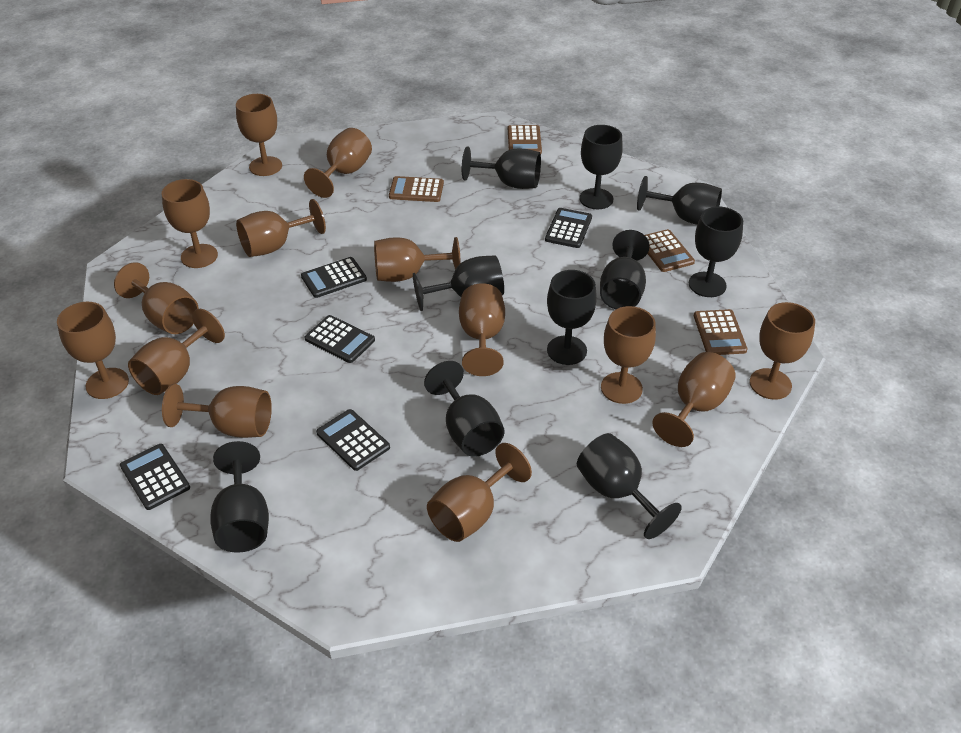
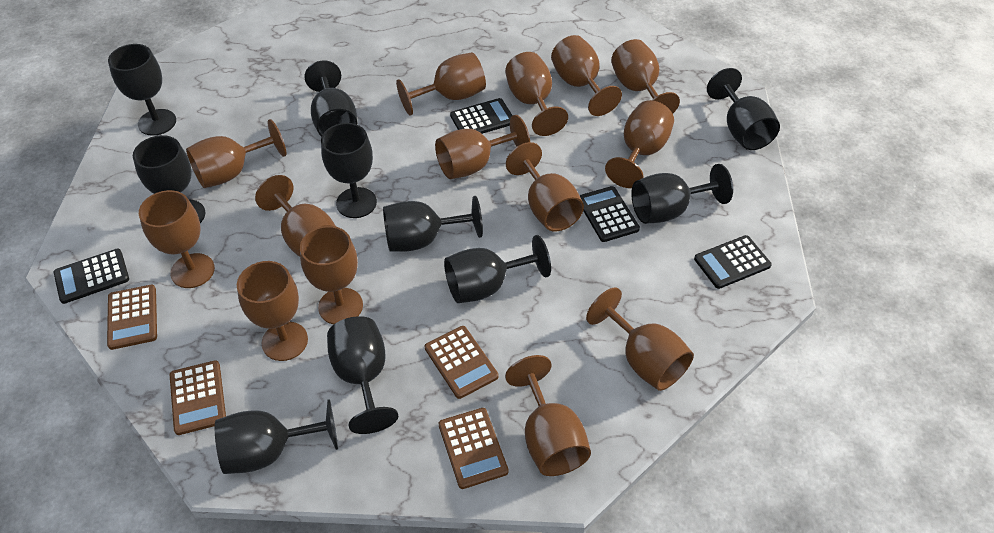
black calculator: 5 -> 4

